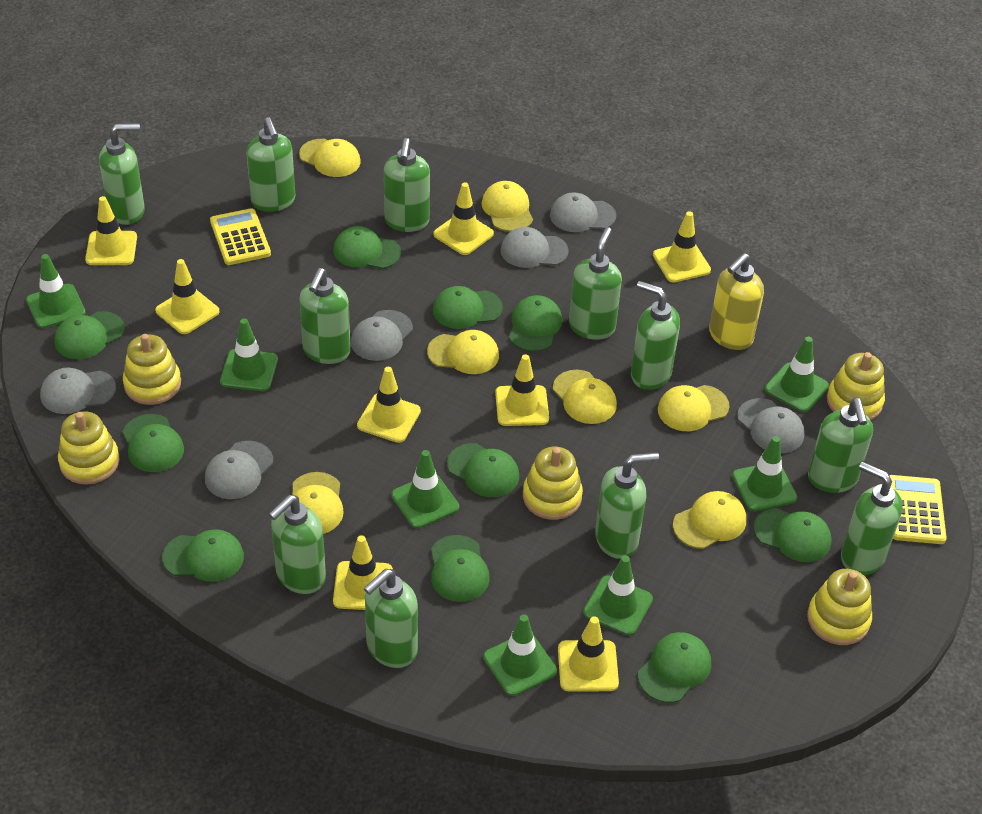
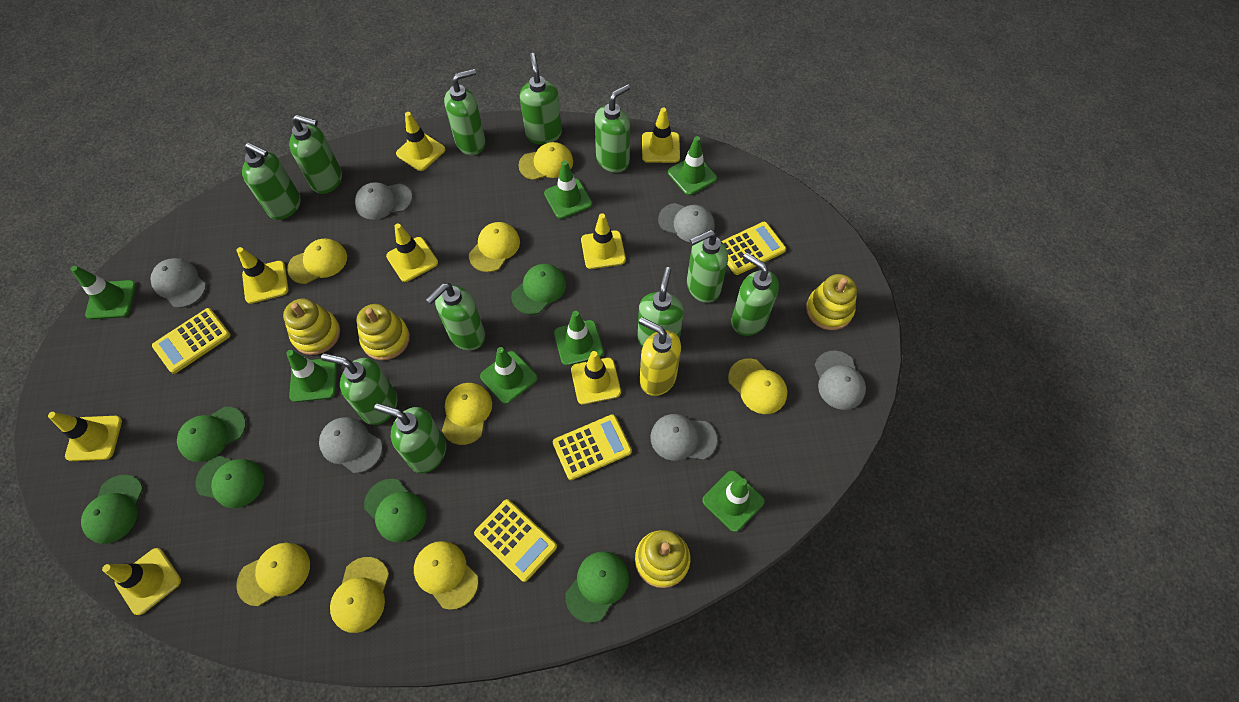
green cap: 10 -> 6
yellow calculator: 2 -> 4
yellow cap: 7 -> 8
yellow stacking toy: 5 -> 4

